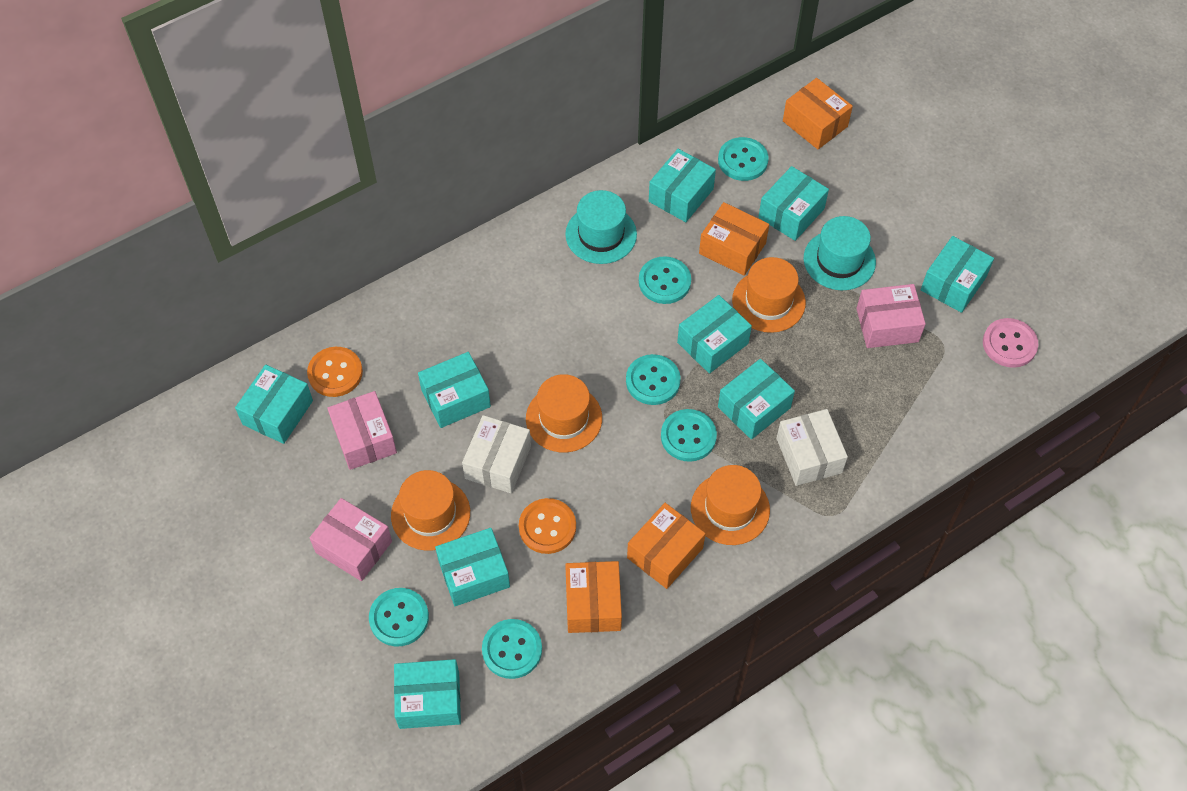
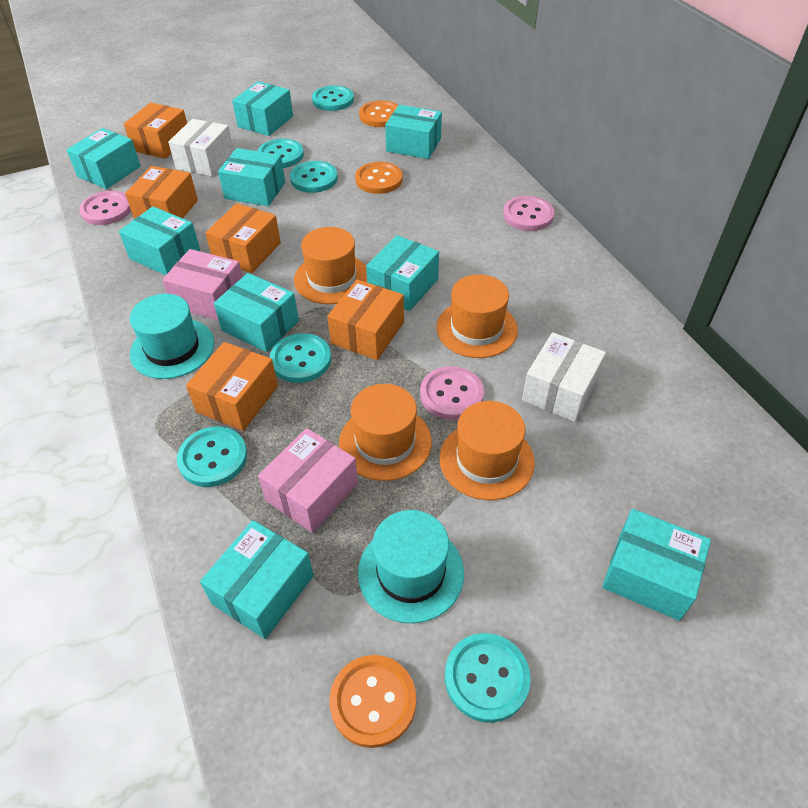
orange box: 4 -> 5
orange button: 2 -> 3
pink box: 3 -> 2
pink button: 1 -> 3

